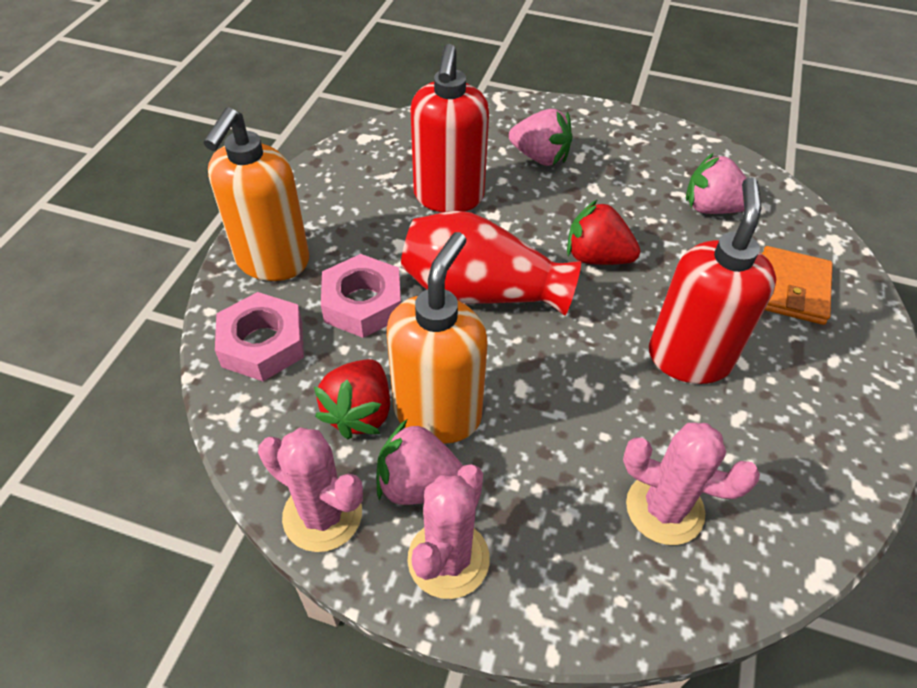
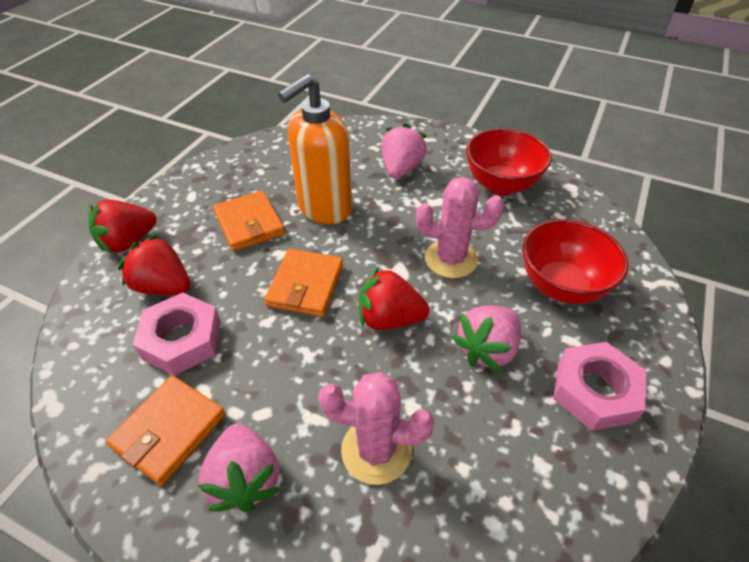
orange soap dispenser: 2 -> 1
orange wallet: 1 -> 3
pink cactus: 3 -> 2
red bowl: 0 -> 2
red soap dispenser: 2 -> 0
red strawberry: 2 -> 3
red vase: 1 -> 0

